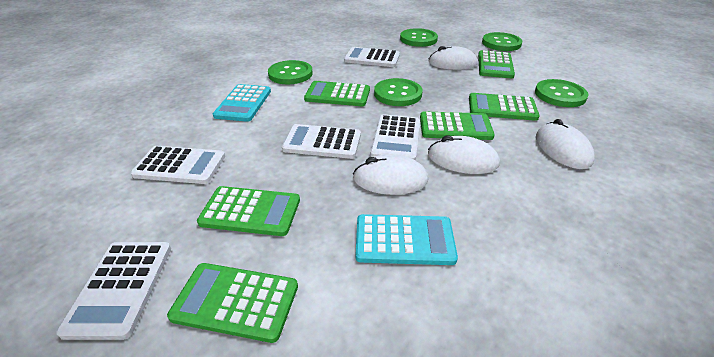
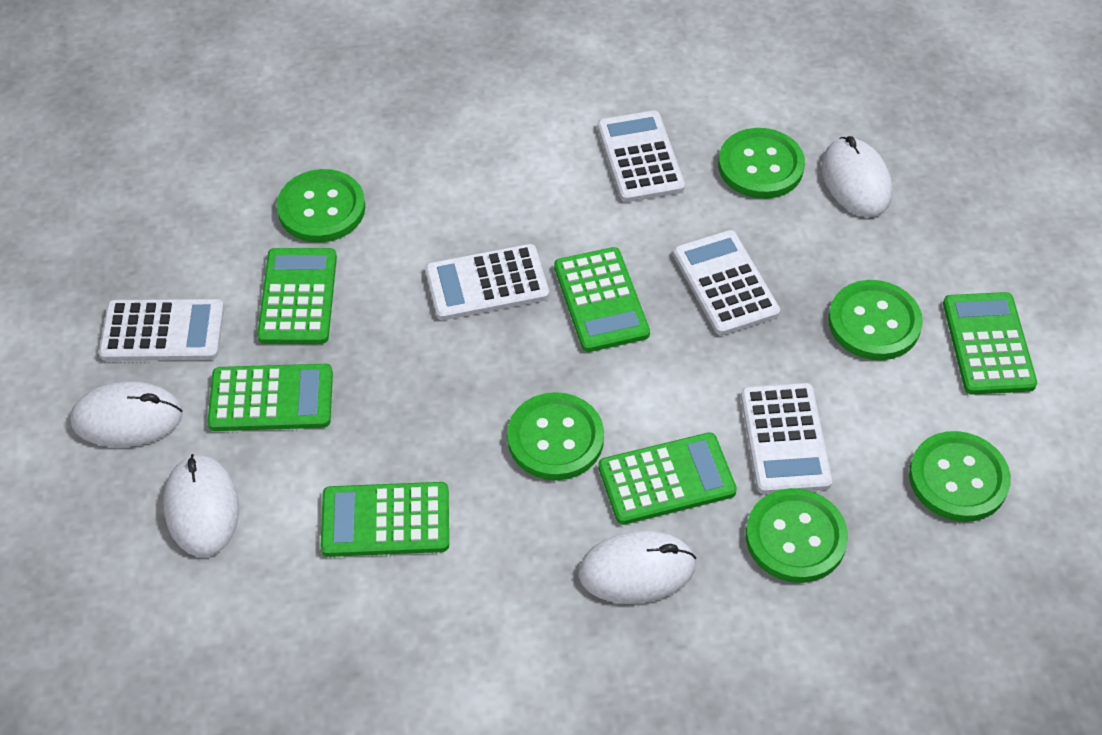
green button: 5 -> 6
turquoise calculator: 2 -> 0

